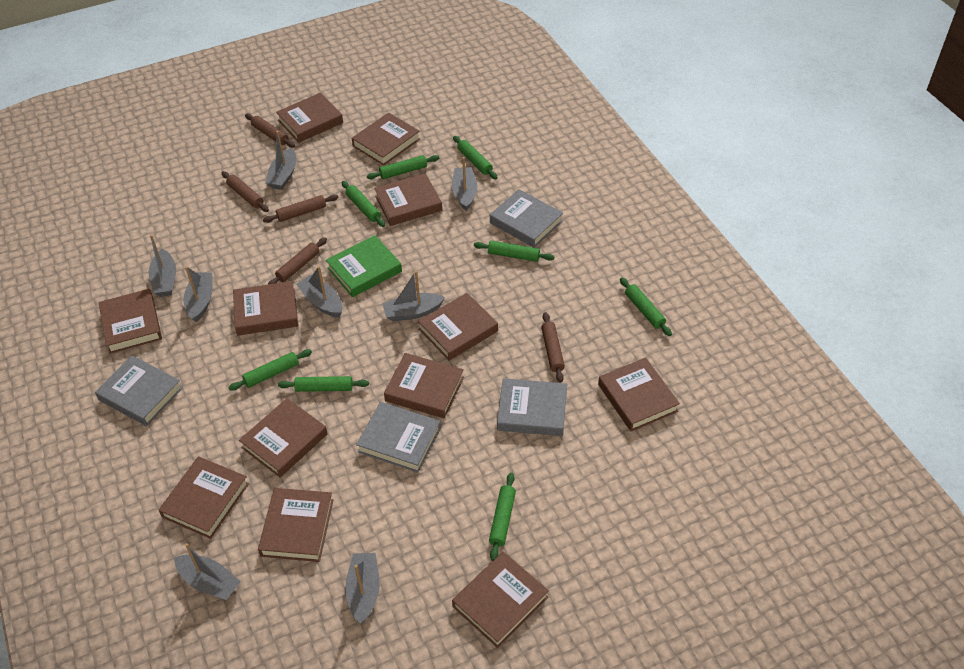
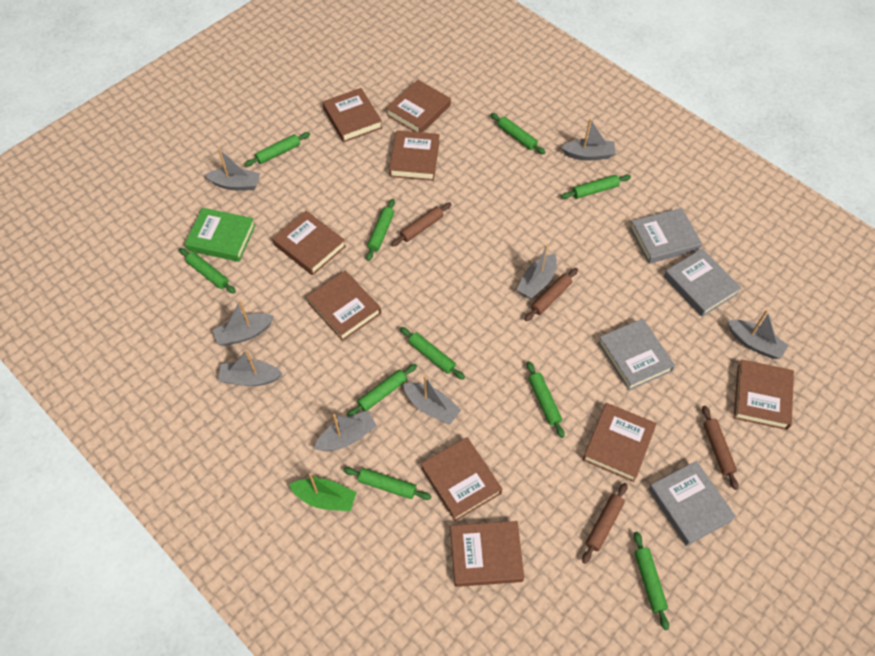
brown book: 12 -> 9
brown rolling pin: 5 -> 4
green boat: 0 -> 1
green rolling pin: 8 -> 10

